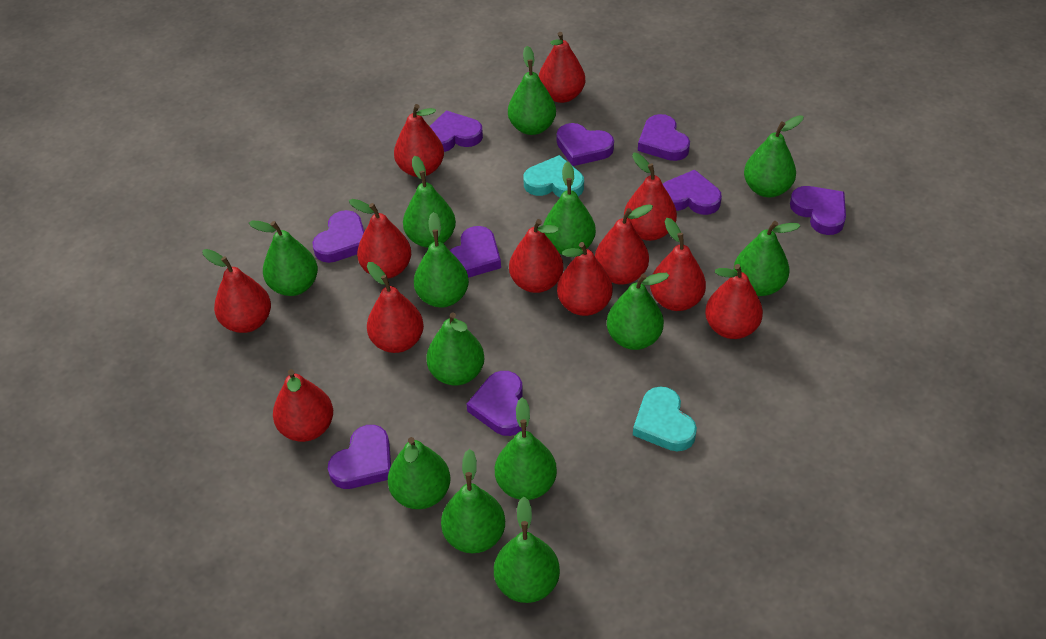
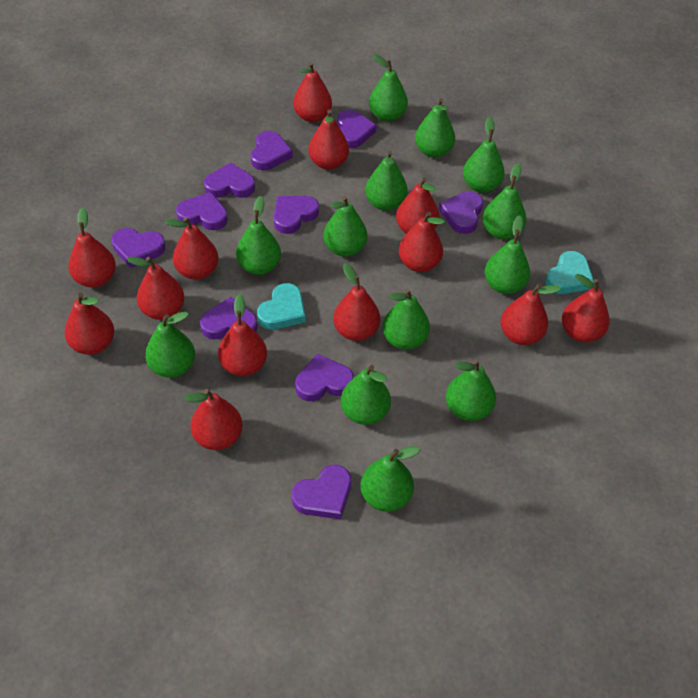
purple heart: 9 -> 10
red pear: 12 -> 13

